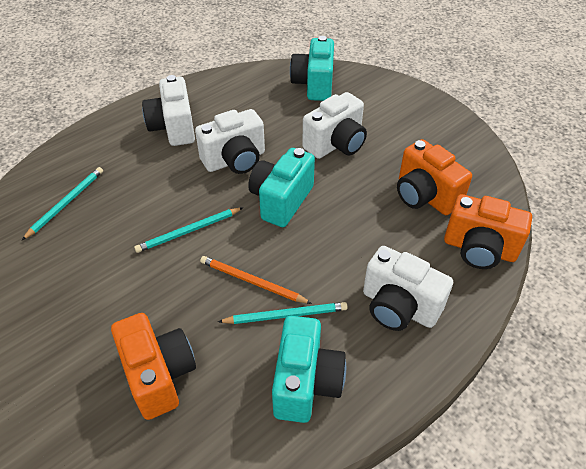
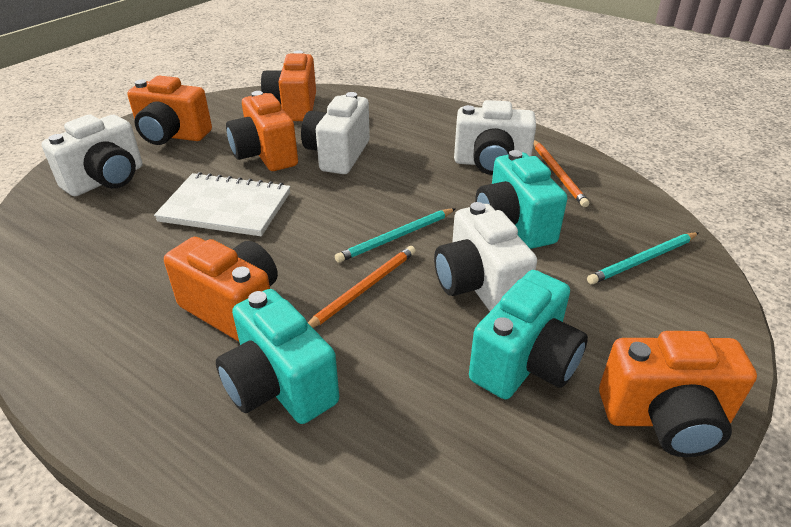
orange camera: 3 -> 5
orange pencil: 1 -> 2
turquoise pencil: 3 -> 2
white notebook: 0 -> 1

